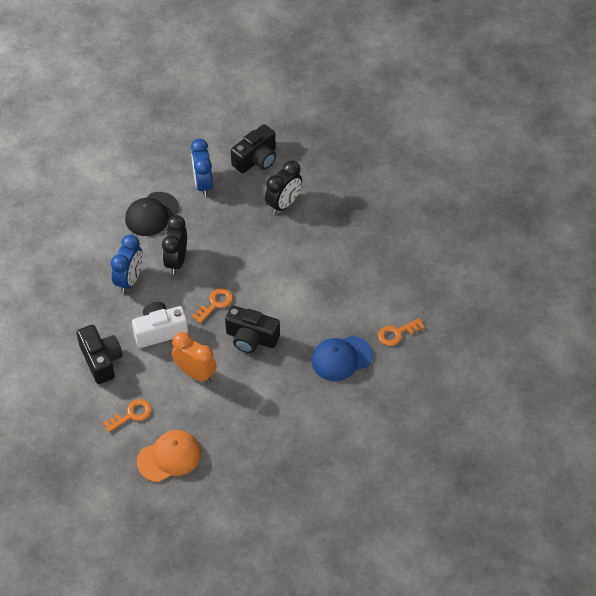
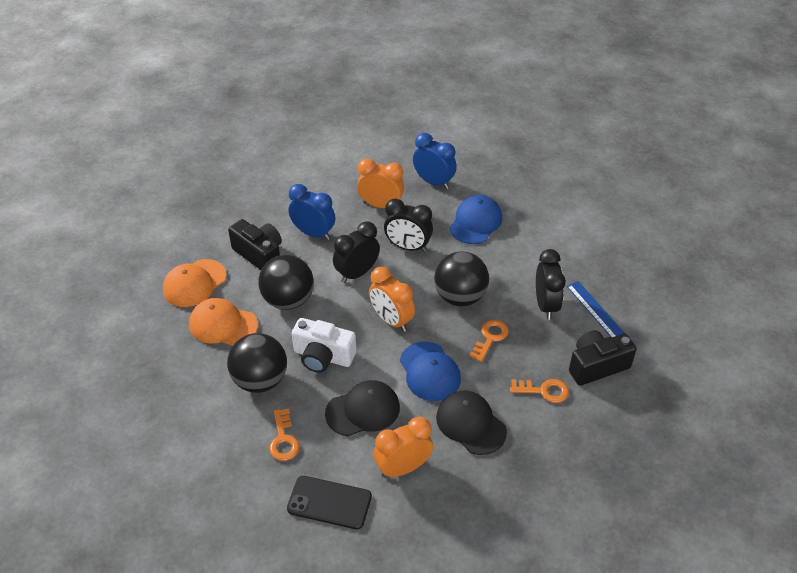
black ball: 0 -> 3
black camera: 3 -> 2
black cap: 1 -> 2
black clock: 2 -> 3
black phone: 0 -> 1
blue cap: 1 -> 2
blue ruler: 0 -> 1
orange cap: 1 -> 2
orange clock: 1 -> 3

